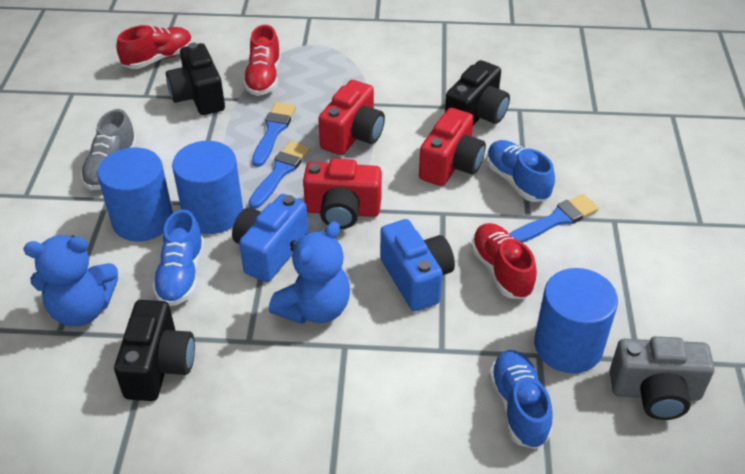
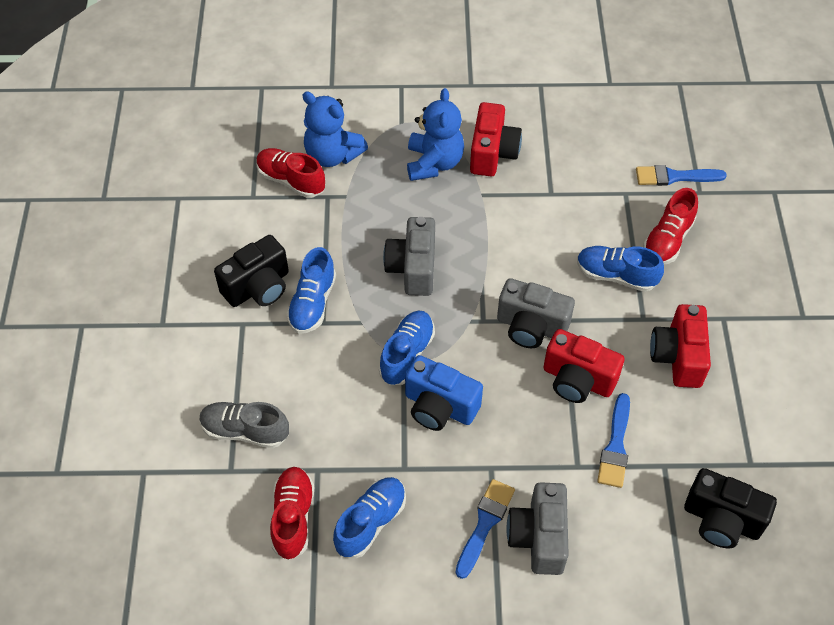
black camera: 3 -> 2
blue camera: 2 -> 1
blue cylinder: 3 -> 0
blue shoe: 3 -> 4
grey camera: 1 -> 3

